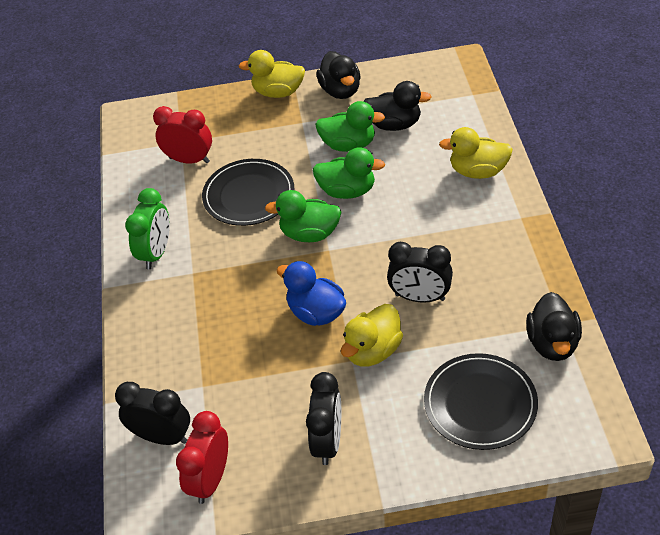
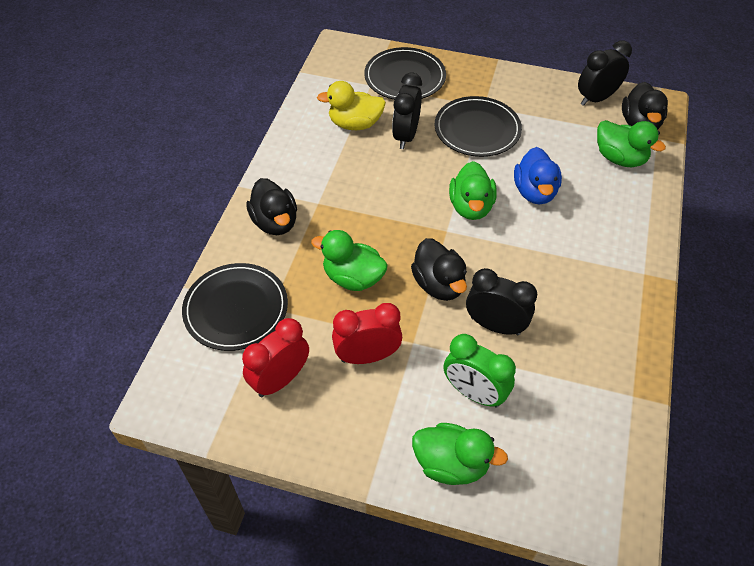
black plate: 2 -> 3
green duck: 3 -> 4
yellow duck: 3 -> 1

